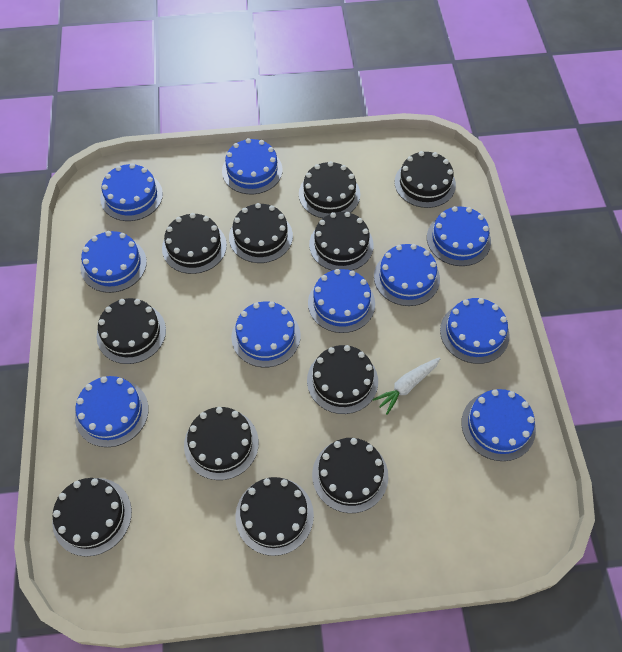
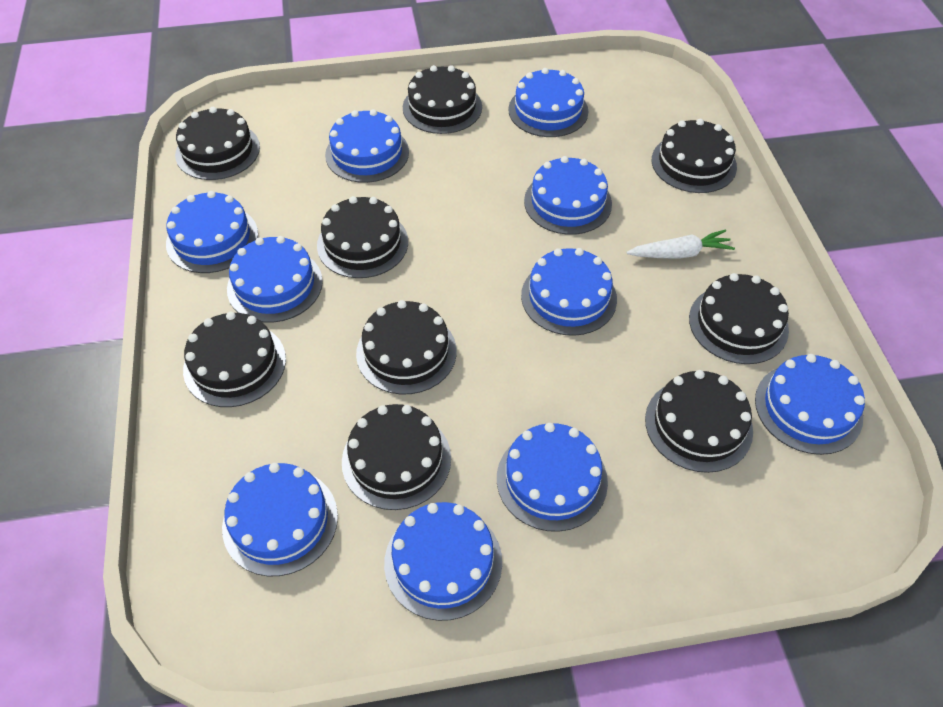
black cake: 11 -> 9

